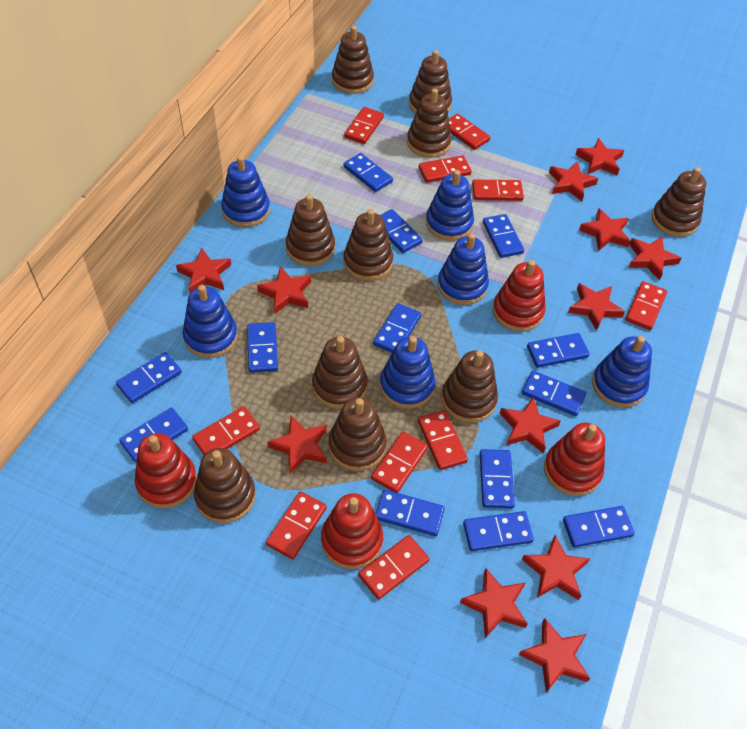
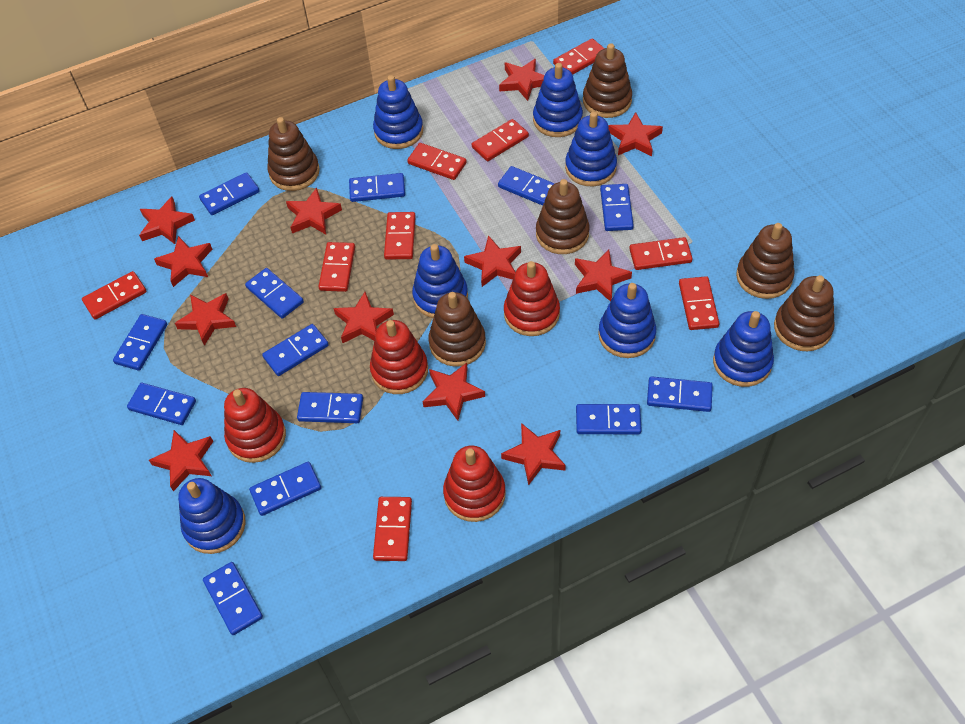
blue stacking toy: 6 -> 7
brown stacking toy: 10 -> 6
red domino: 10 -> 9

